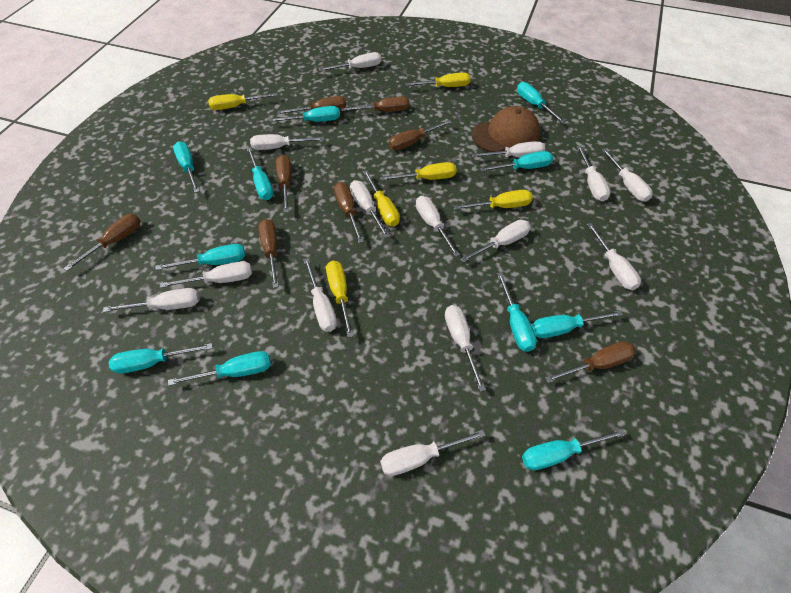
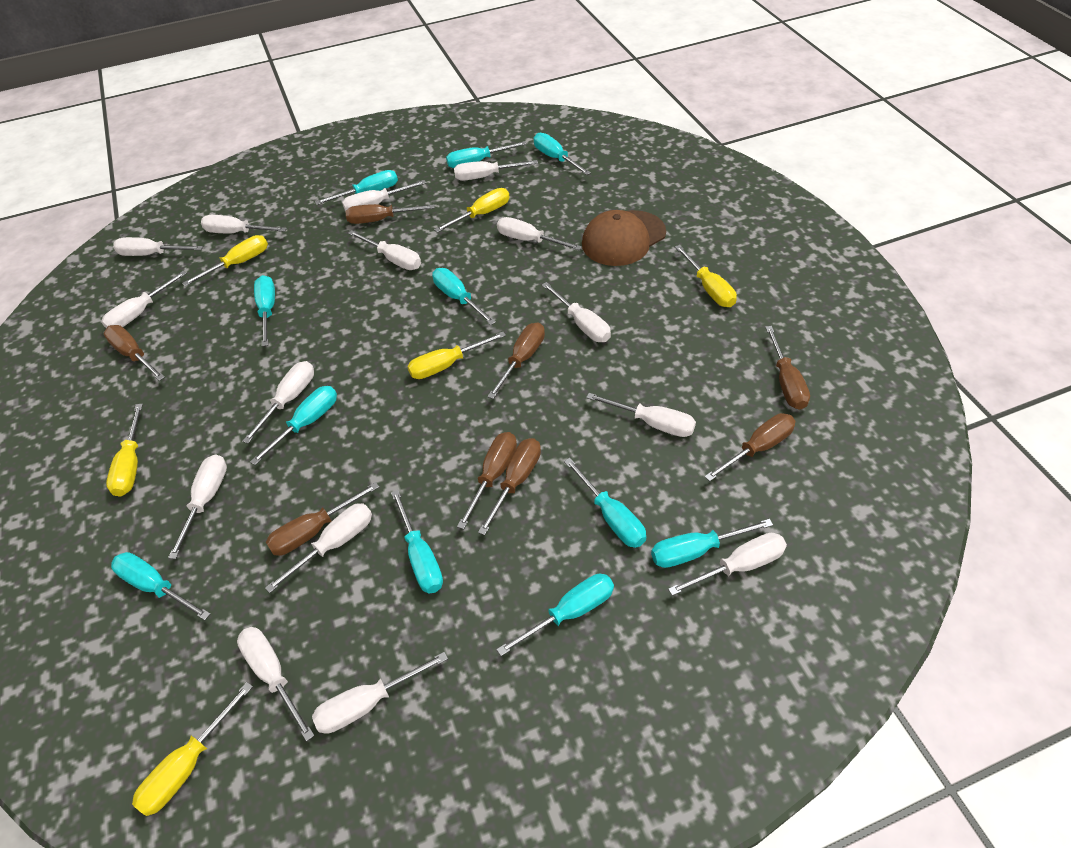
white screwdriver: 14 -> 15

